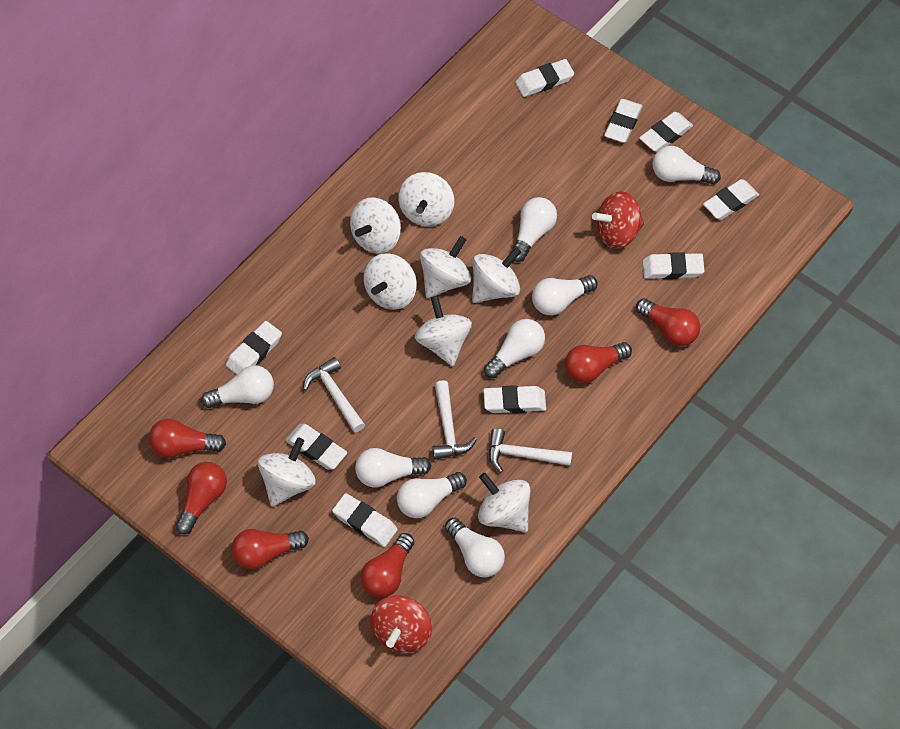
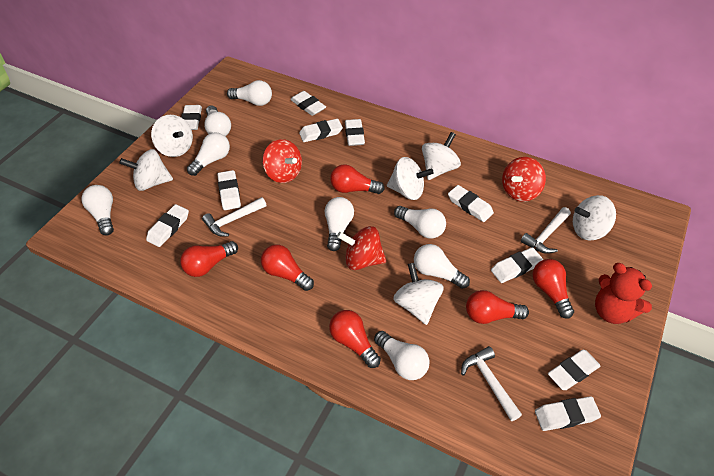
red spinning top: 2 -> 3
red teddy bear: 0 -> 1
white eraser: 9 -> 10
white spinning top: 8 -> 6

